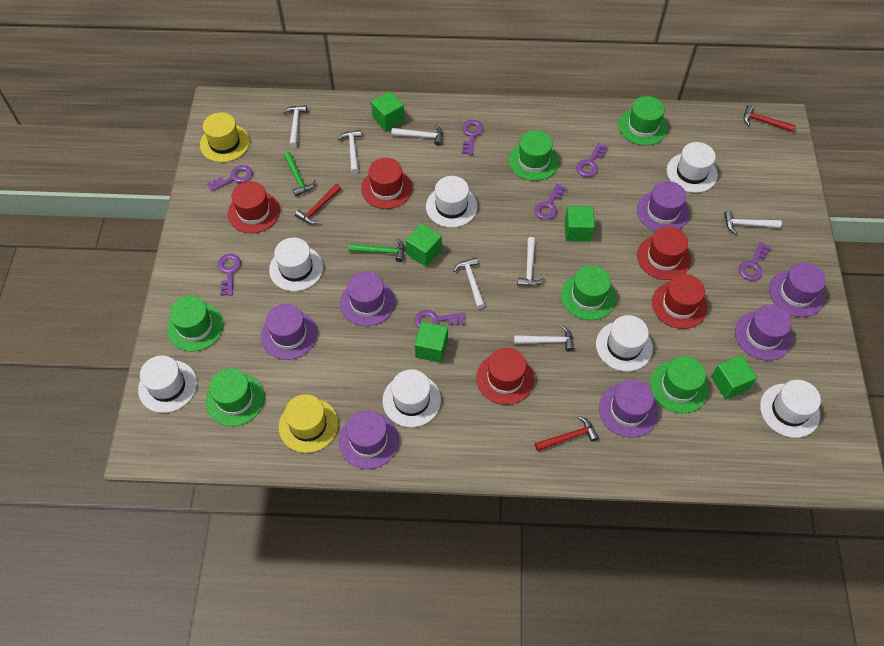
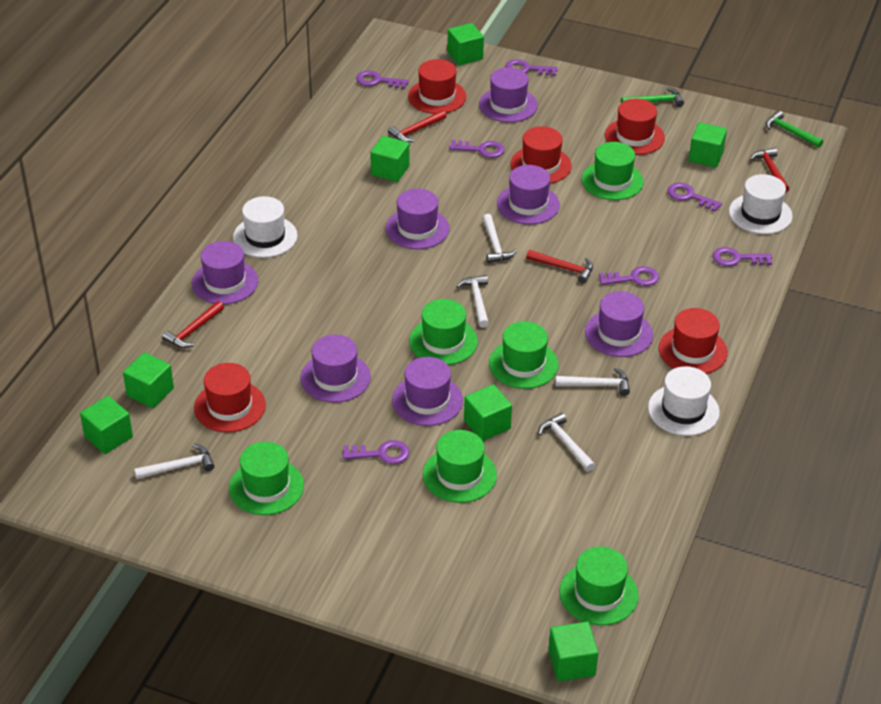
green cube: 5 -> 7
red hammer: 3 -> 4
white hammer: 7 -> 5
white hat: 7 -> 3
yellow hat: 2 -> 0

